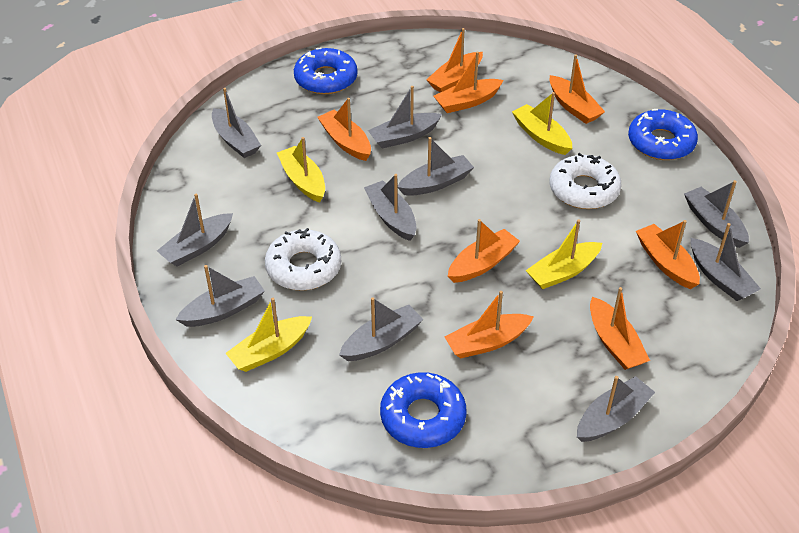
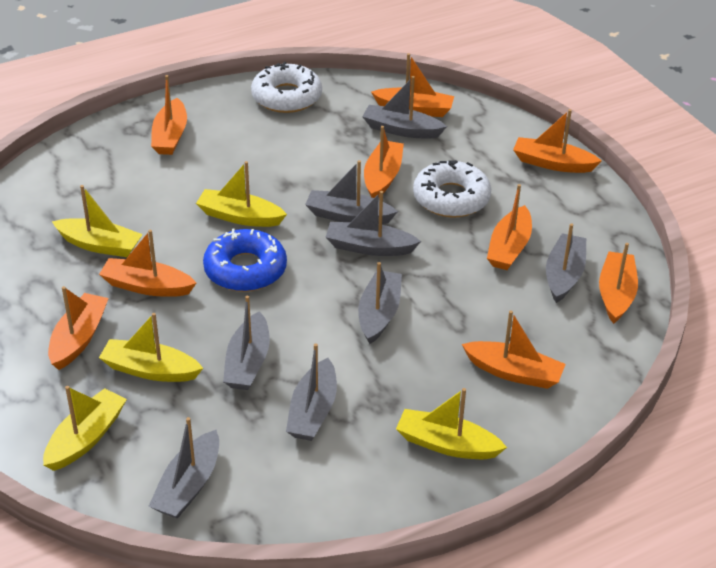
blue donut: 3 -> 1
grey boat: 10 -> 8
orange boat: 8 -> 9
yellow boat: 4 -> 5

